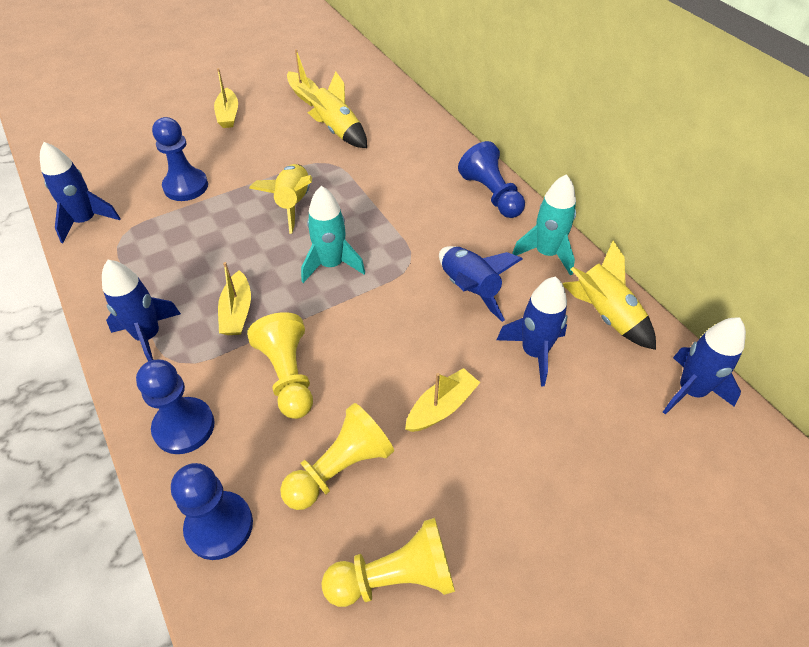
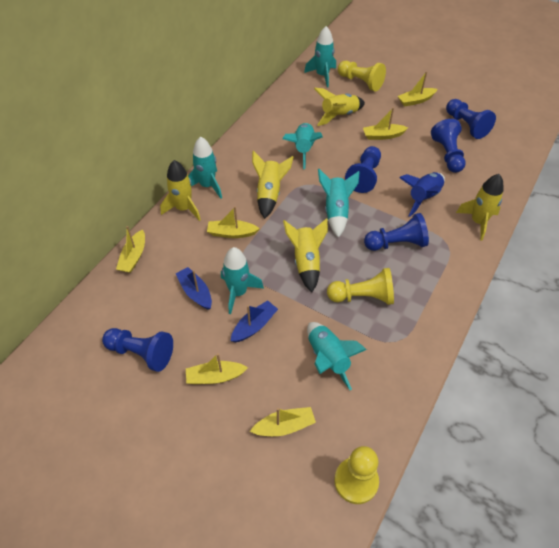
blue boat: 0 -> 2
blue pawn: 4 -> 5
blue rocket: 5 -> 1
turquoise rocket: 2 -> 6
yellow boat: 4 -> 6
yellow rocket: 3 -> 5

